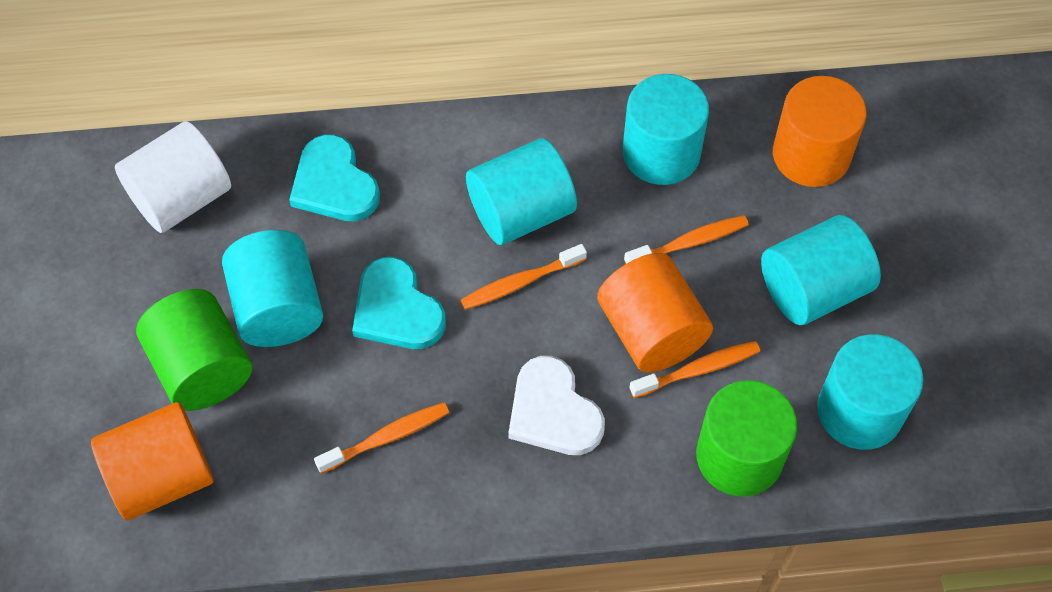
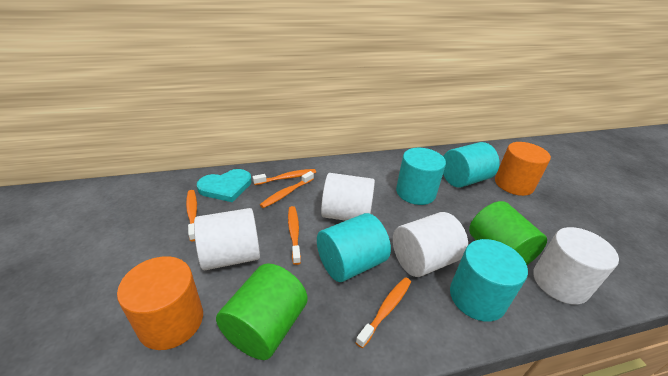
orange cylinder: 3 -> 2
orange toothbrush: 4 -> 5
turquoise cylinder: 5 -> 4
turquoise heart: 2 -> 1
white cylinder: 1 -> 4
white heart: 1 -> 0

